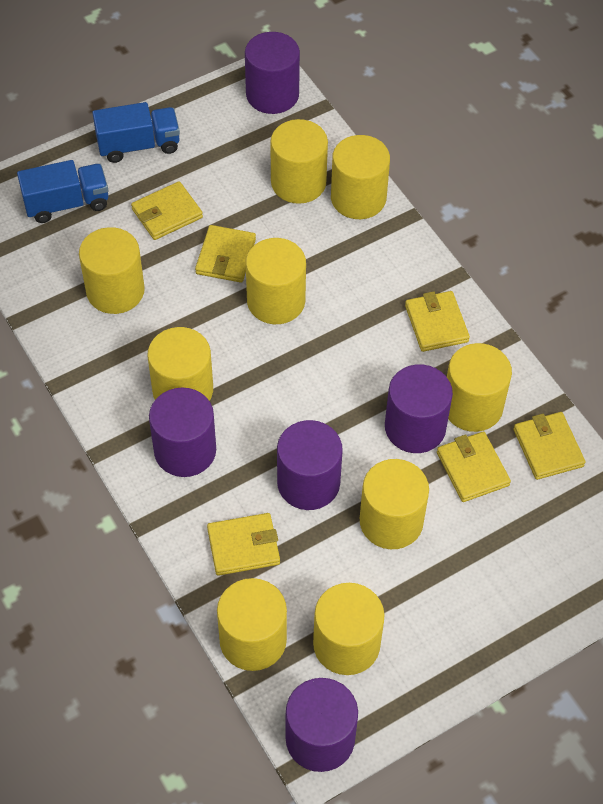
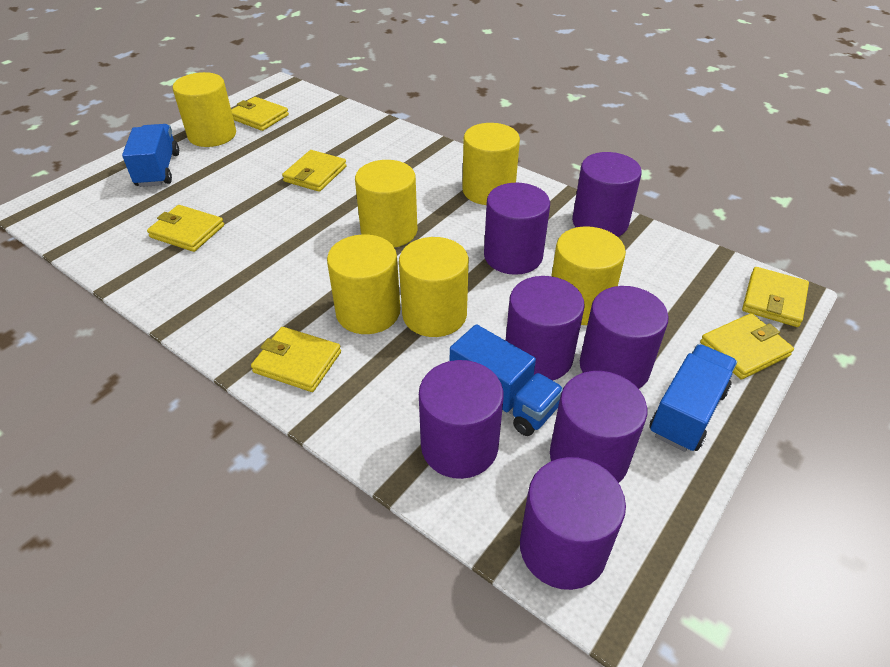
blue truck: 2 -> 3
purple cylinder: 5 -> 7
yellow cylinder: 9 -> 6

